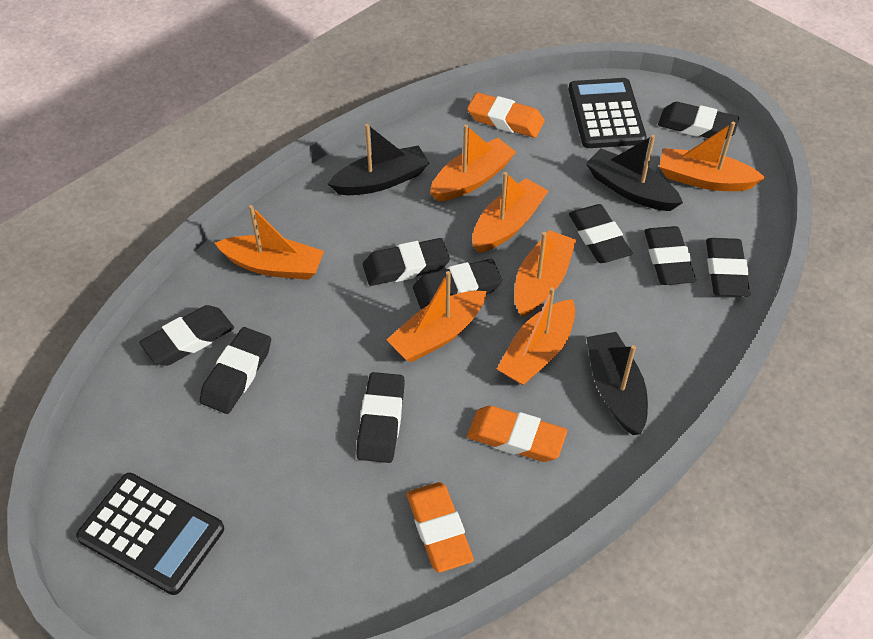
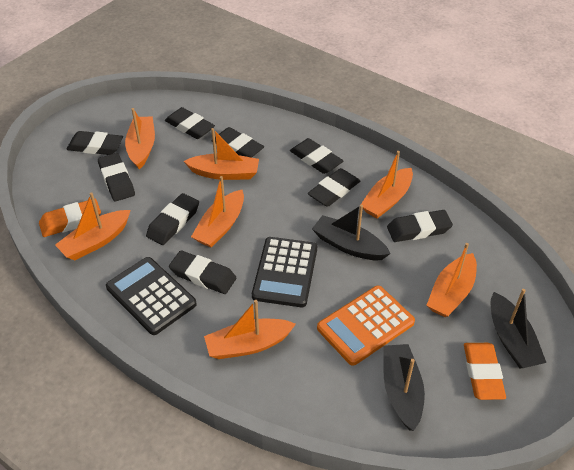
orange calculator: 0 -> 1
orange eraser: 3 -> 2

